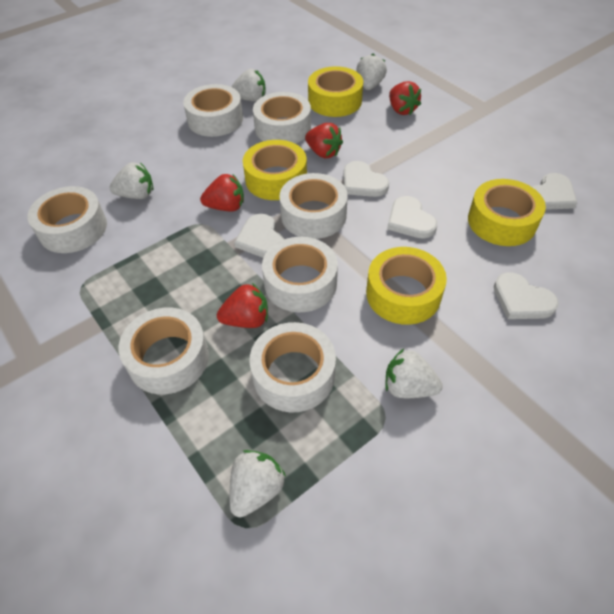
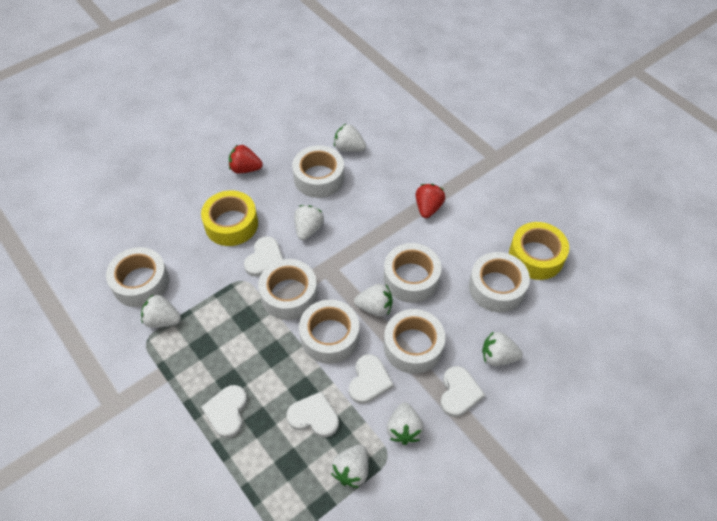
red strawberry: 4 -> 2
white strawberry: 5 -> 7
yellow tape: 4 -> 2

